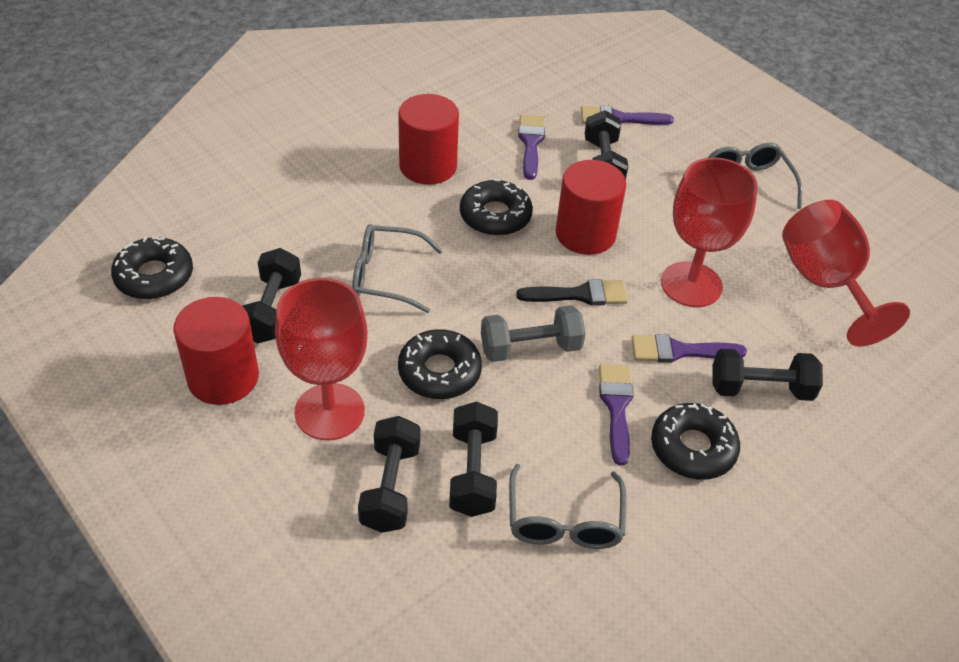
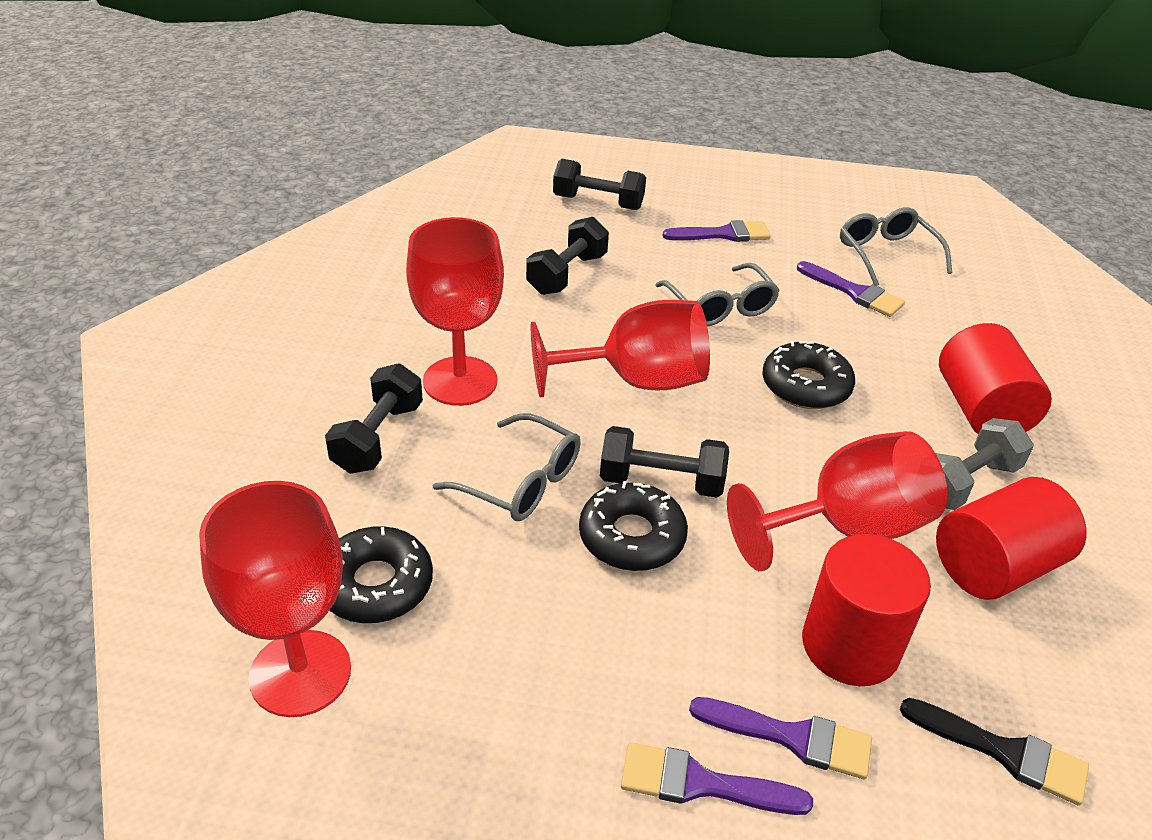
black donut: 4 -> 3
black dumbbell: 5 -> 4
red goblet: 3 -> 4

